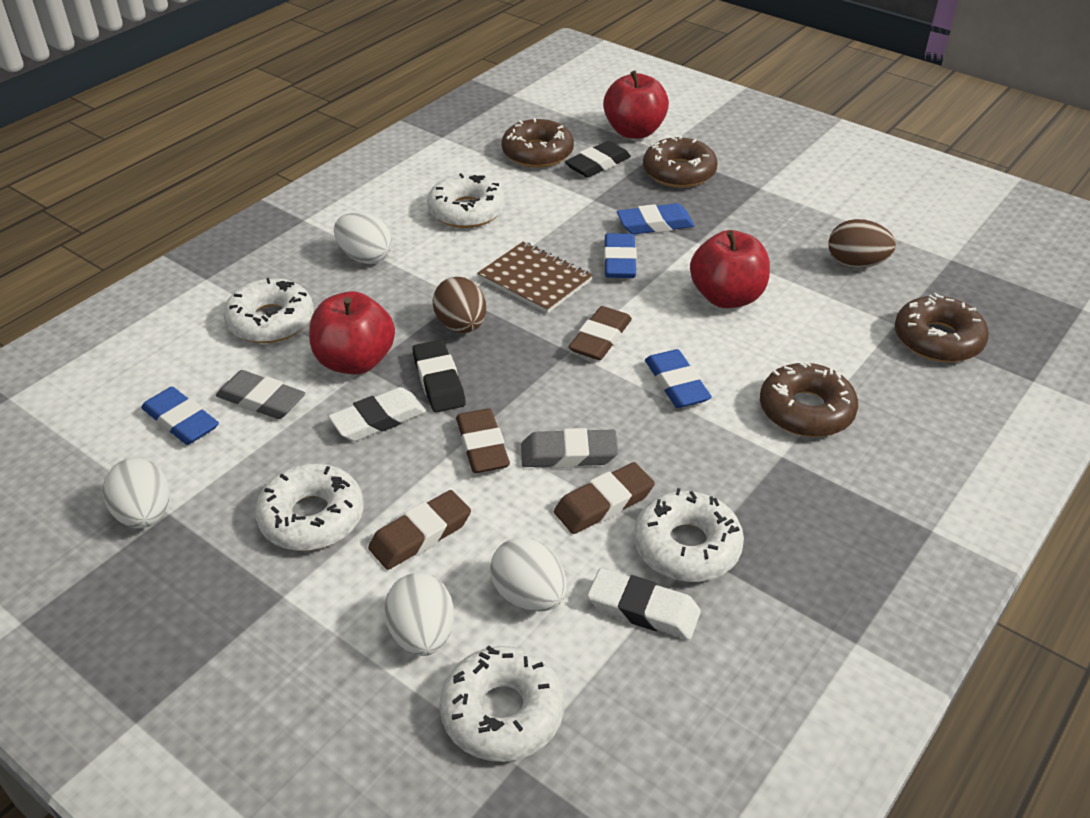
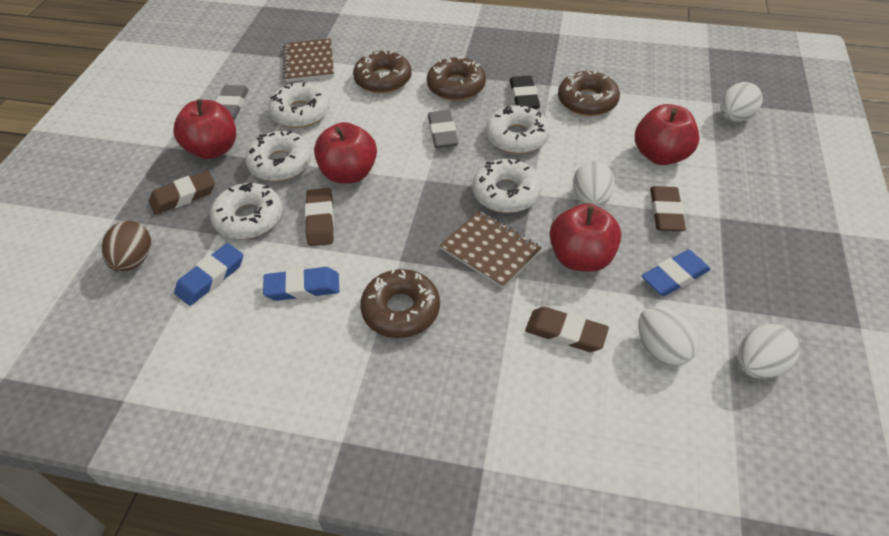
black eraser: 2 -> 1
blue eraser: 4 -> 3
brown egg: 2 -> 1
brown notebook: 1 -> 2
red apple: 3 -> 4
white eraser: 2 -> 0

